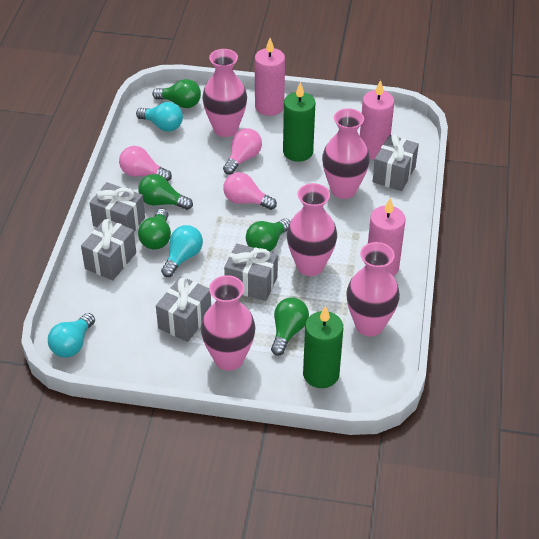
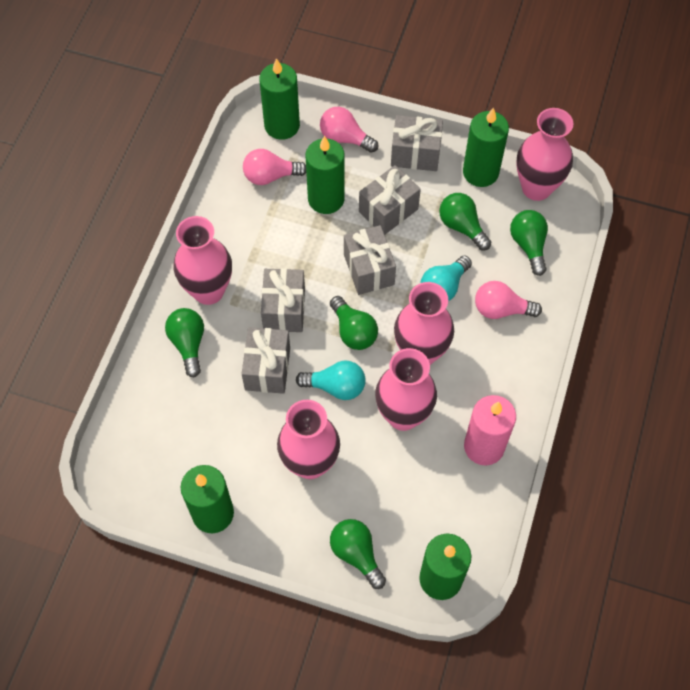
green candle: 2 -> 5
pink candle: 3 -> 1
turquoise light bulb: 3 -> 2

